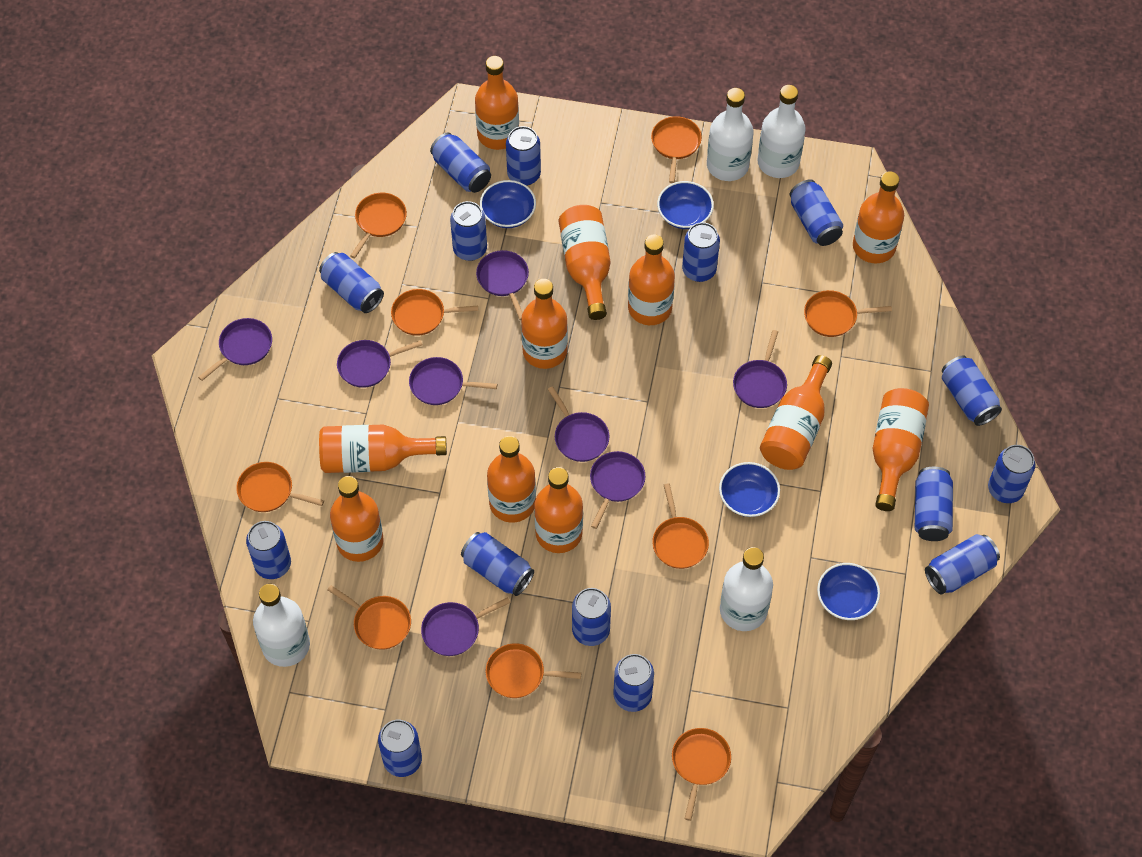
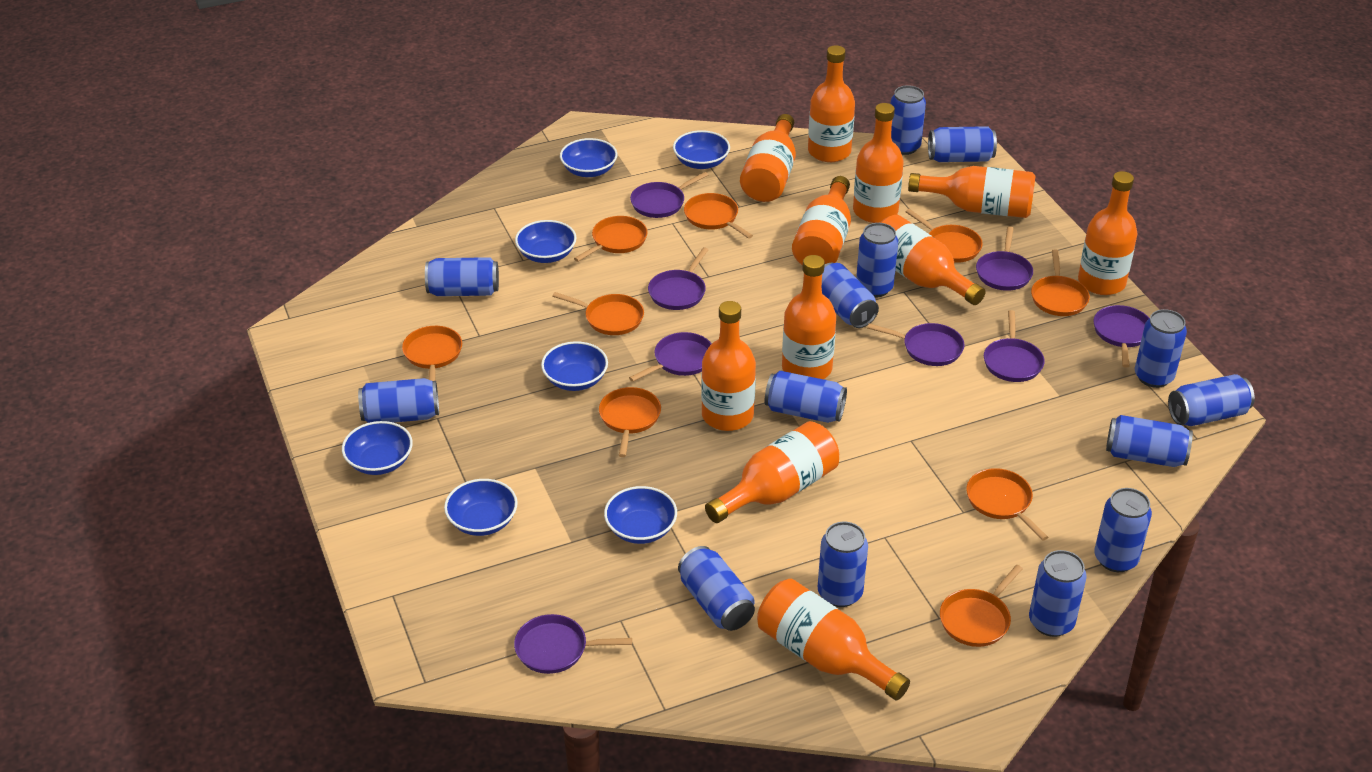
blue bowl: 4 -> 7
blue can: 15 -> 14
white bottle: 4 -> 0

